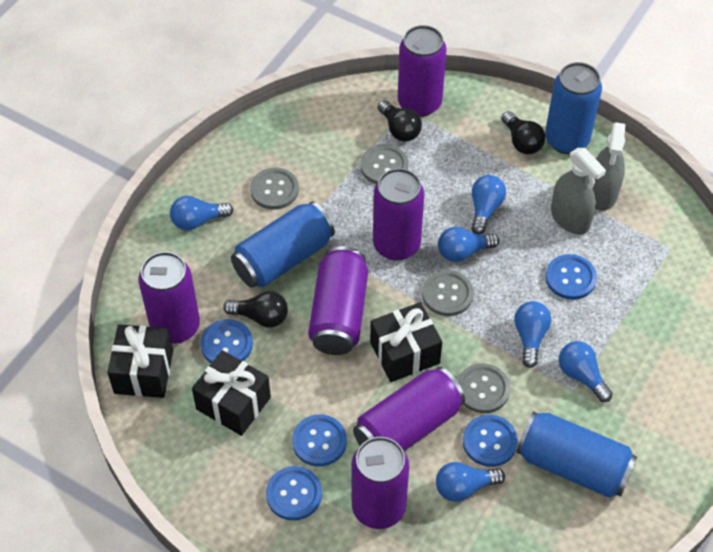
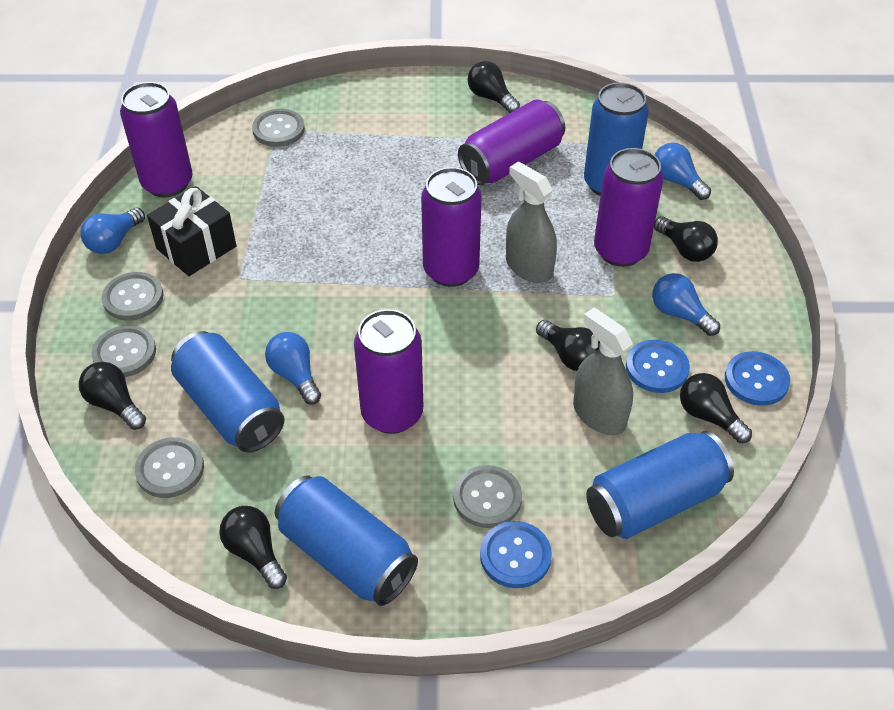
black gift: 3 -> 1
black light bulb: 3 -> 6
blue button: 5 -> 3
blue can: 3 -> 4
blue light bulb: 6 -> 4
grey button: 4 -> 5
purple can: 6 -> 5

